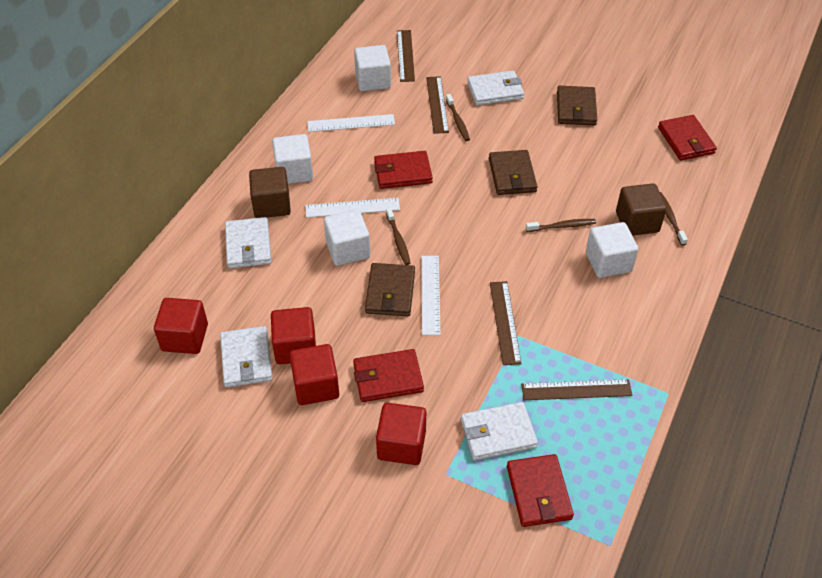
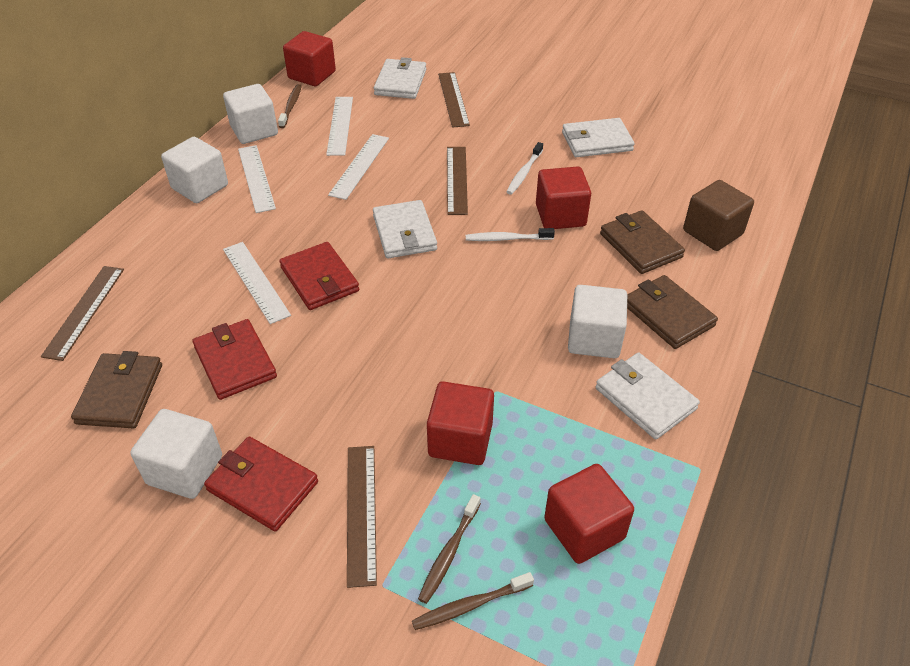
brown cube: 2 -> 1
brown toothbrush: 4 -> 3
red wallet: 4 -> 3
white ruler: 3 -> 4
white toothbrush: 0 -> 2

